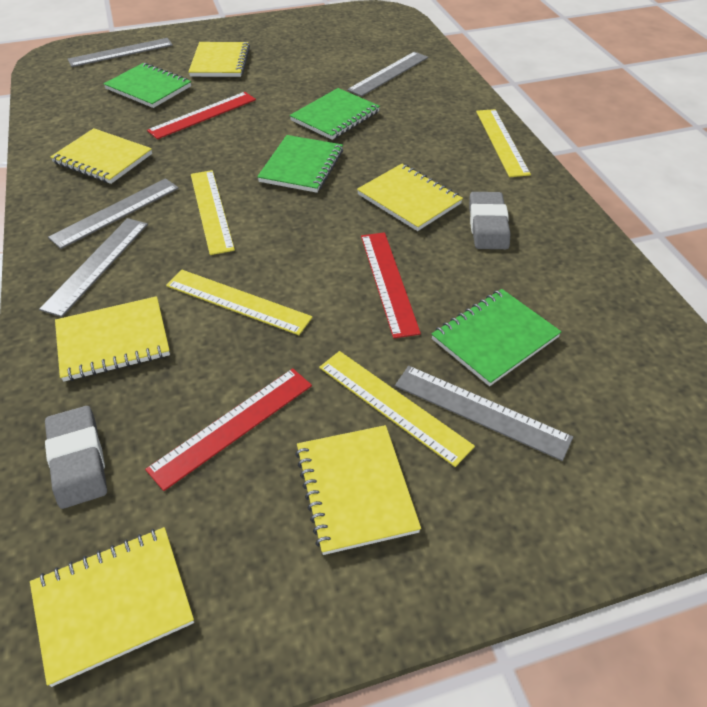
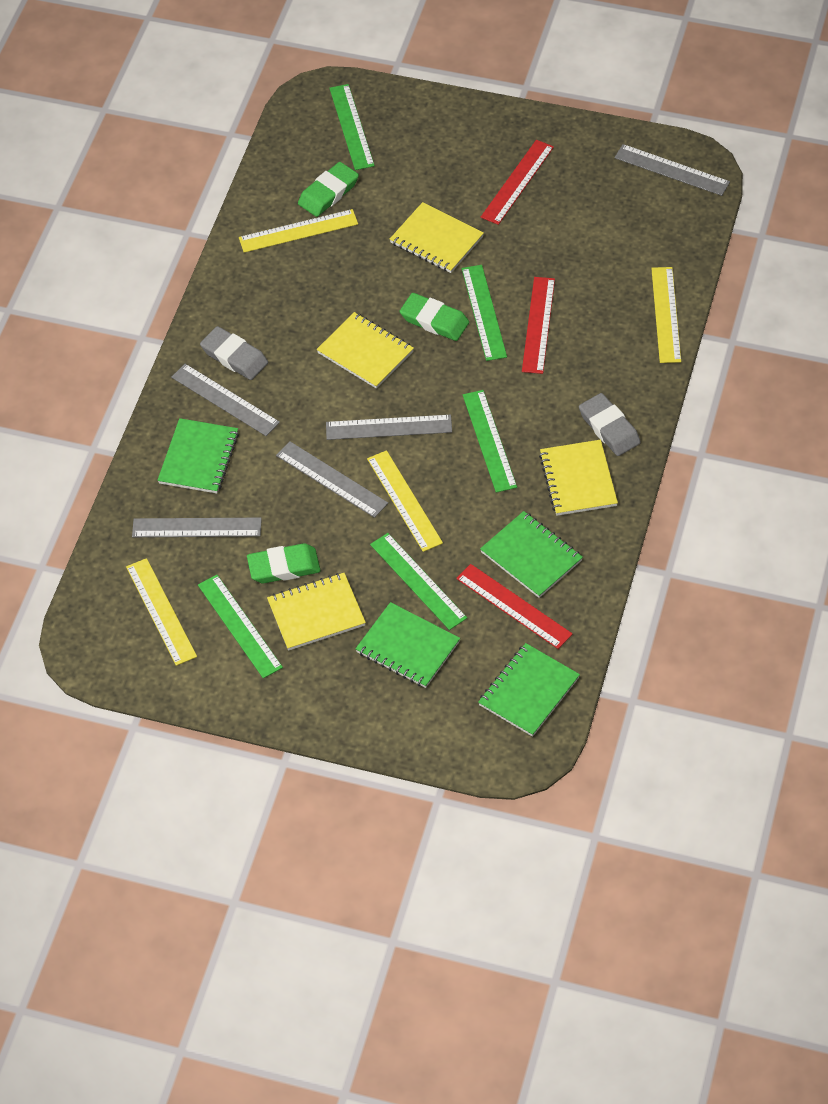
green eraser: 0 -> 3
green ruler: 0 -> 5
yellow notebook: 6 -> 4

